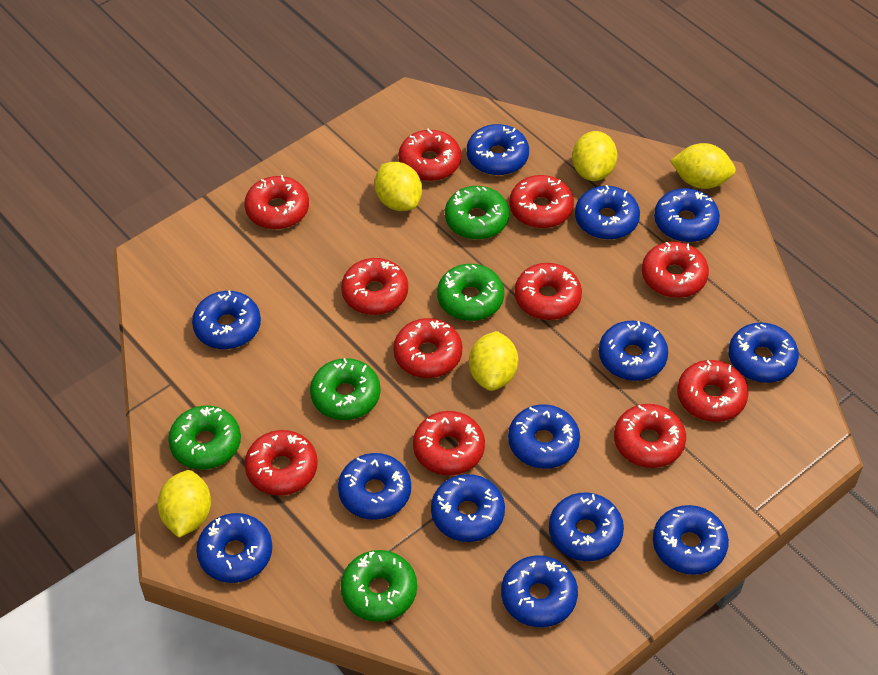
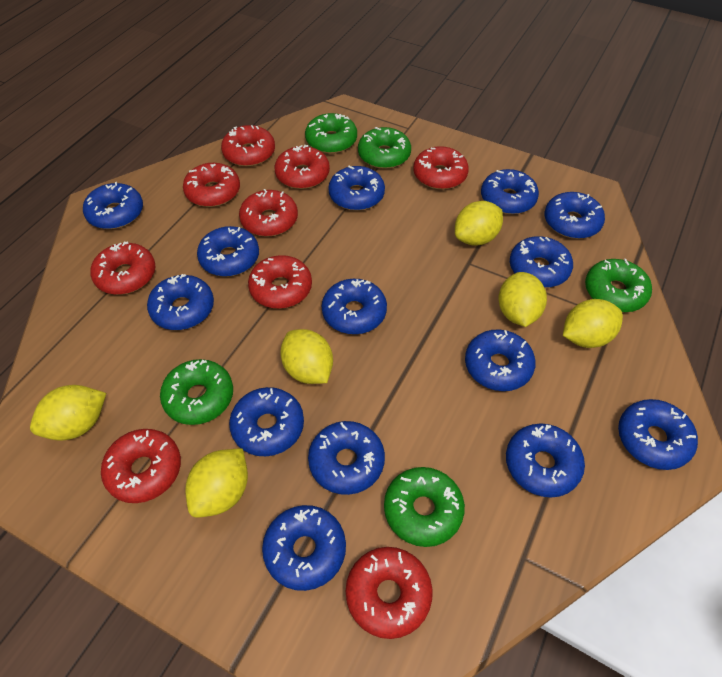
blue donut: 13 -> 14
red donut: 11 -> 9
yellow lemon: 5 -> 6

